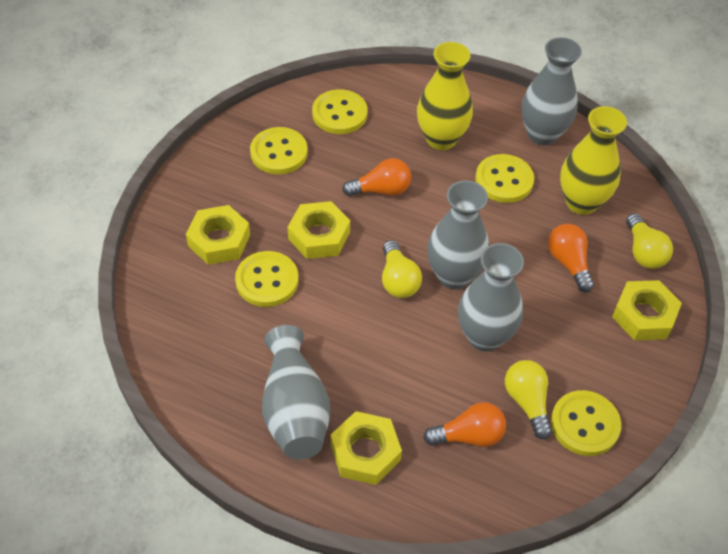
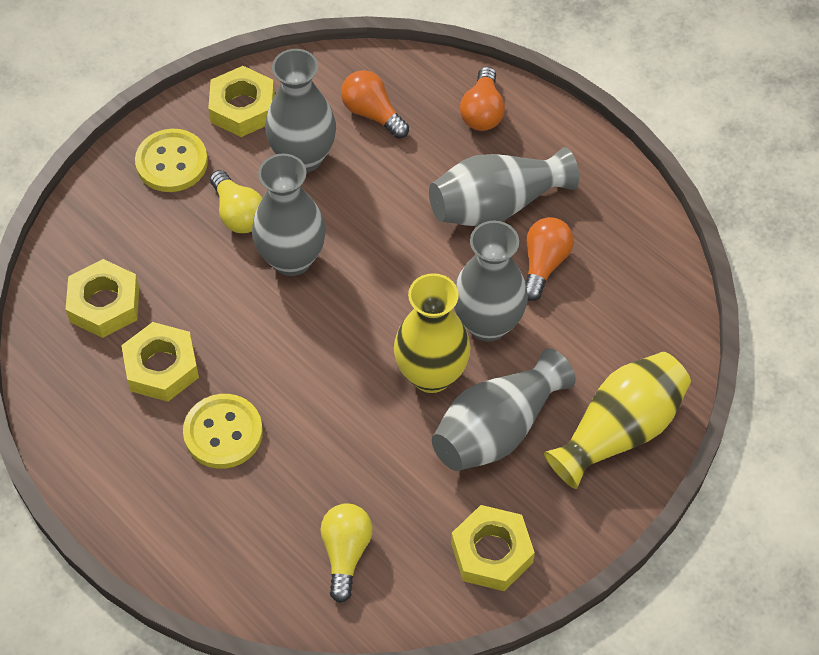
grey vase: 4 -> 5
yellow button: 5 -> 2
yellow light bulb: 3 -> 2

